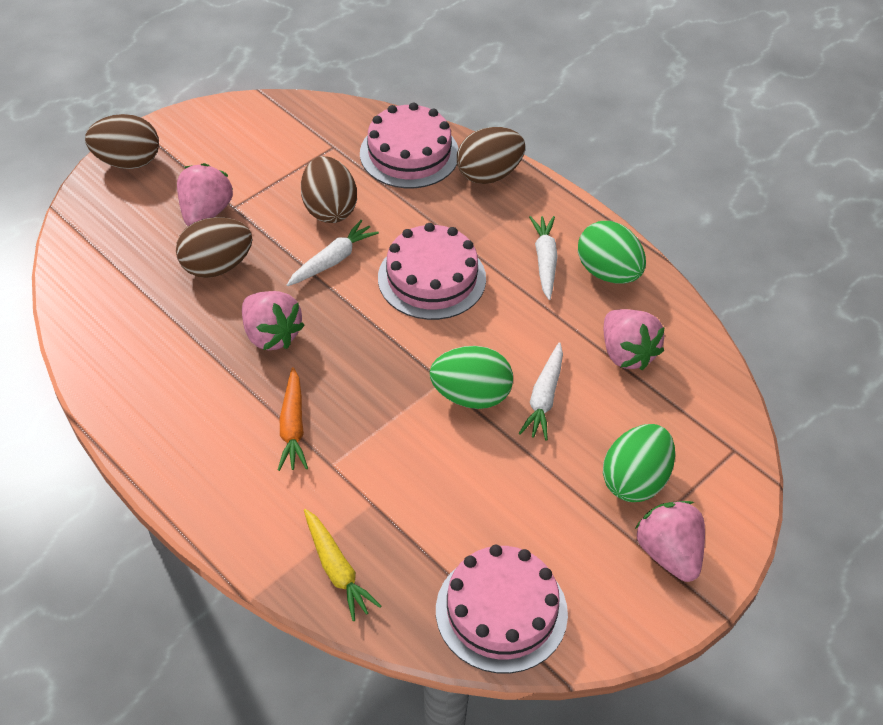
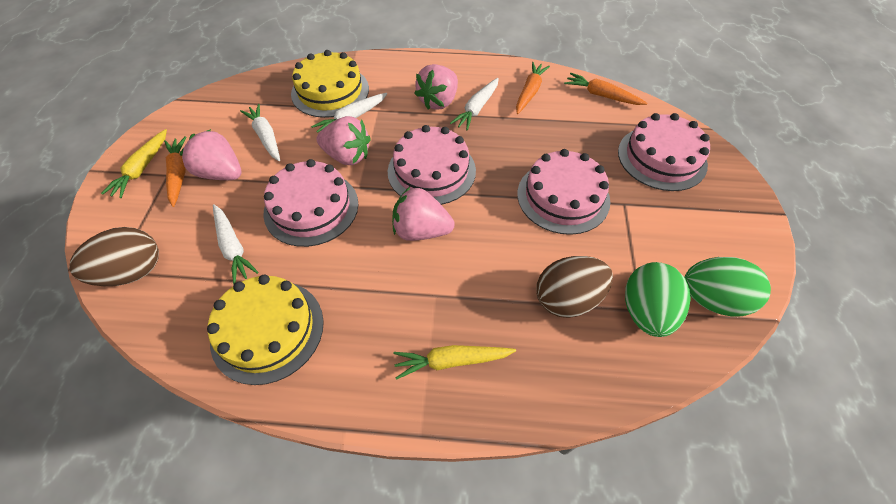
brown egg: 4 -> 2
green egg: 3 -> 2
orange carrot: 1 -> 3
pink cake: 3 -> 4
white carrot: 3 -> 4
yellow cake: 0 -> 2
yellow carrot: 1 -> 2

